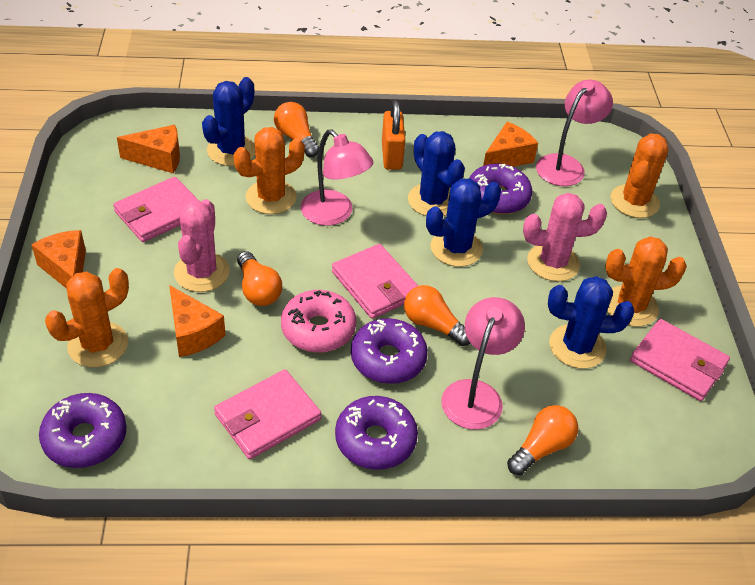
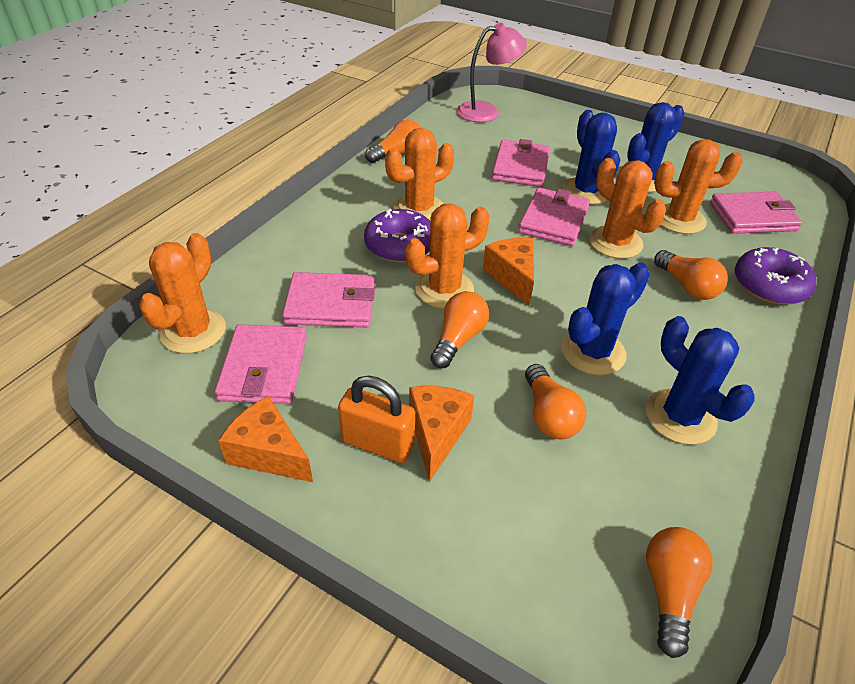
orange cactus: 4 -> 5
orange cheese: 4 -> 3
orange light bulb: 4 -> 5
pink cactus: 2 -> 0
pink donut: 1 -> 0
pink lamp: 3 -> 1
pink wallet: 4 -> 5
purple donut: 4 -> 2

